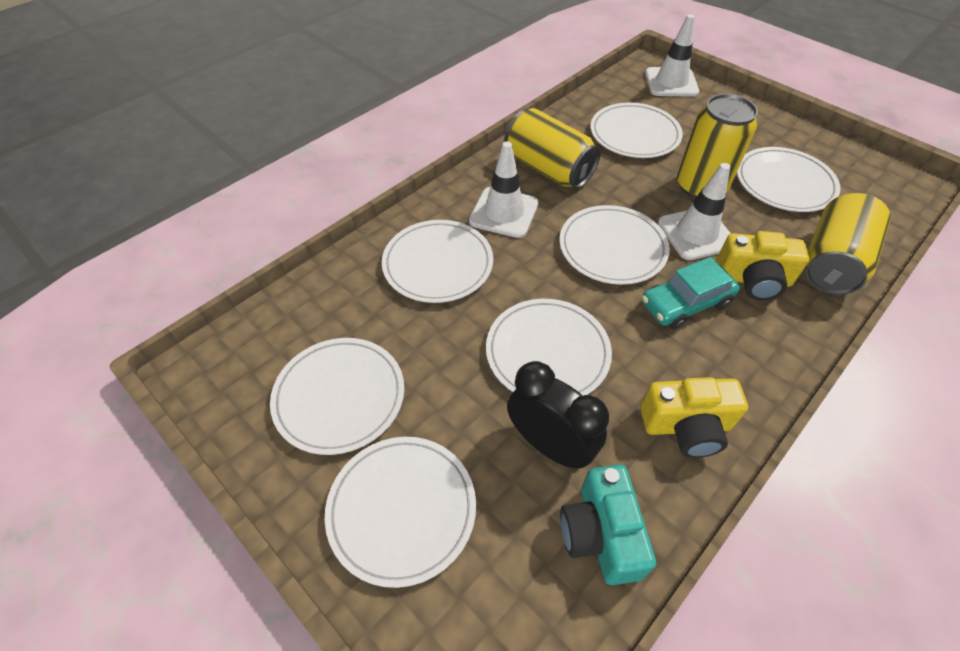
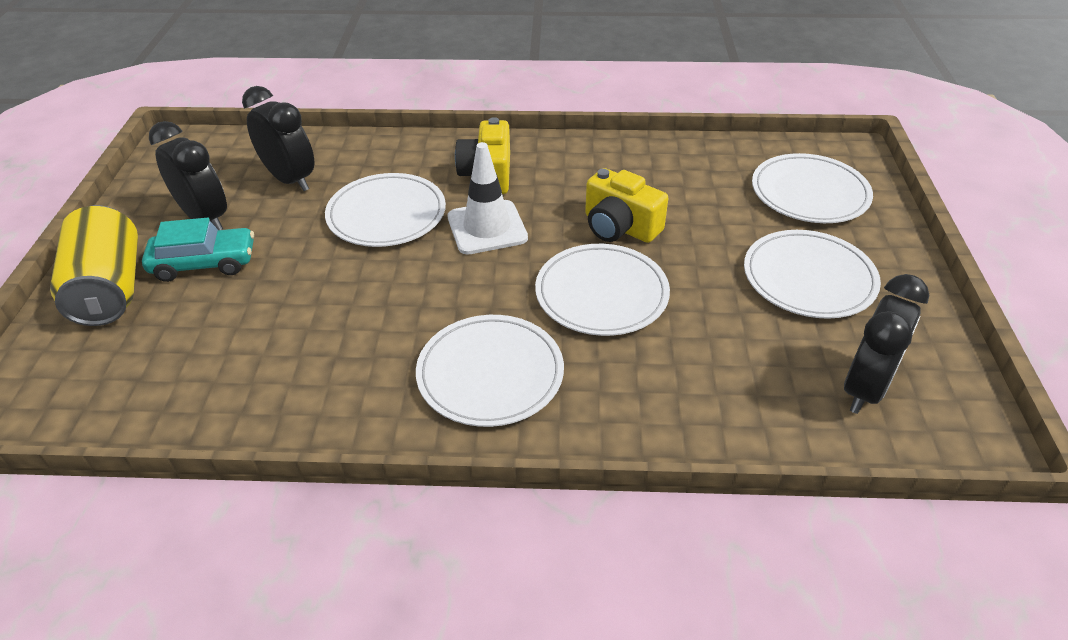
black clock: 1 -> 3
turquoise camera: 1 -> 0
white plate: 7 -> 5
white traffic cone: 3 -> 1
yellow can: 3 -> 1

